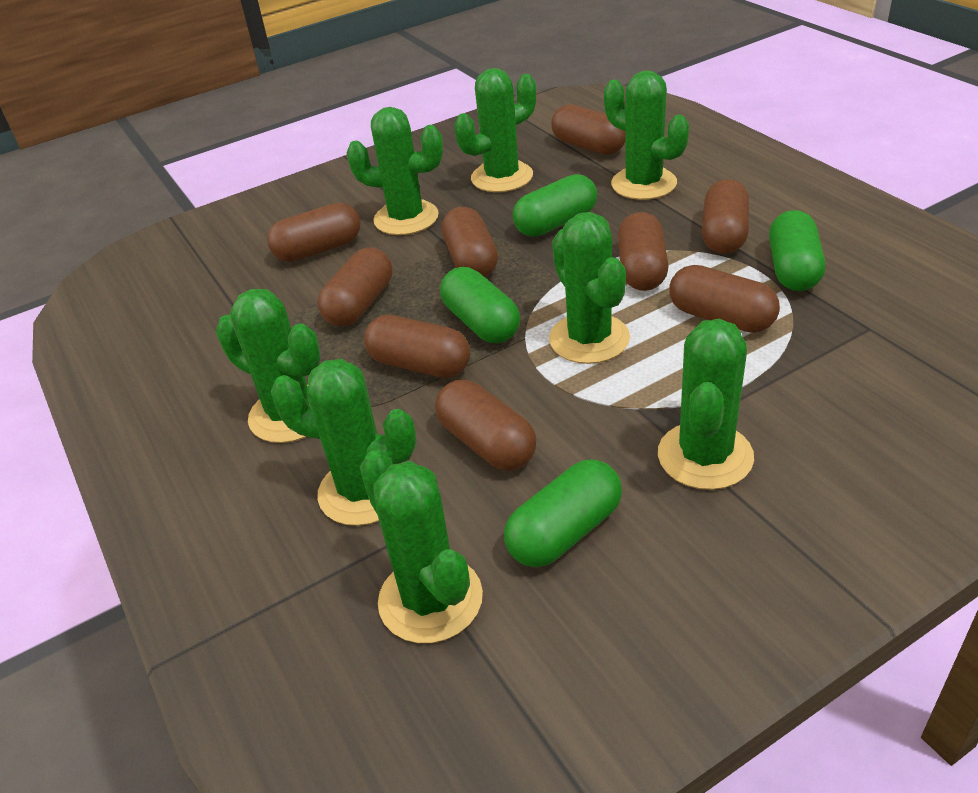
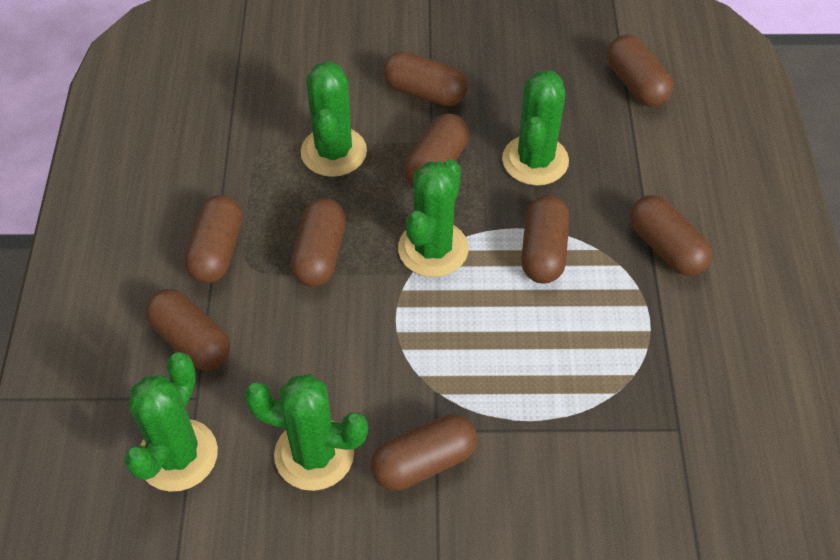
green cactus: 8 -> 5
green capsule: 4 -> 0

